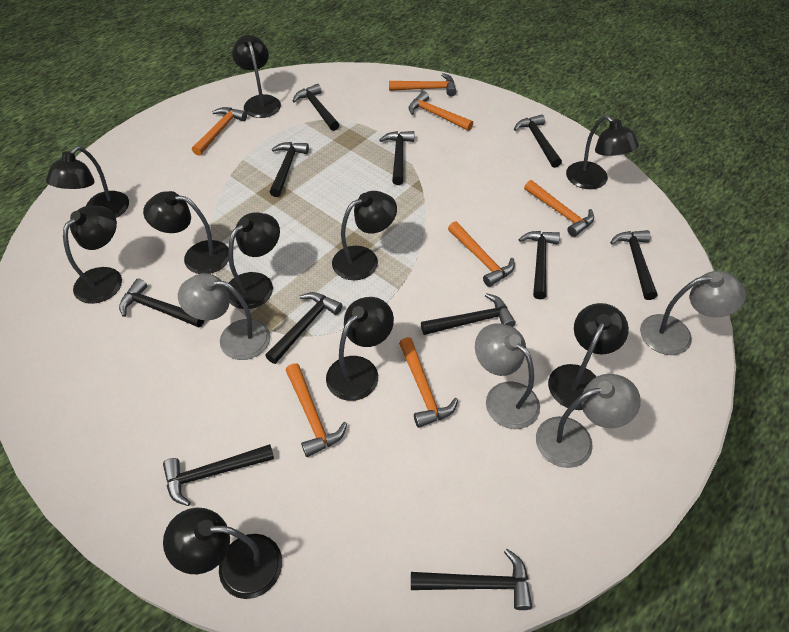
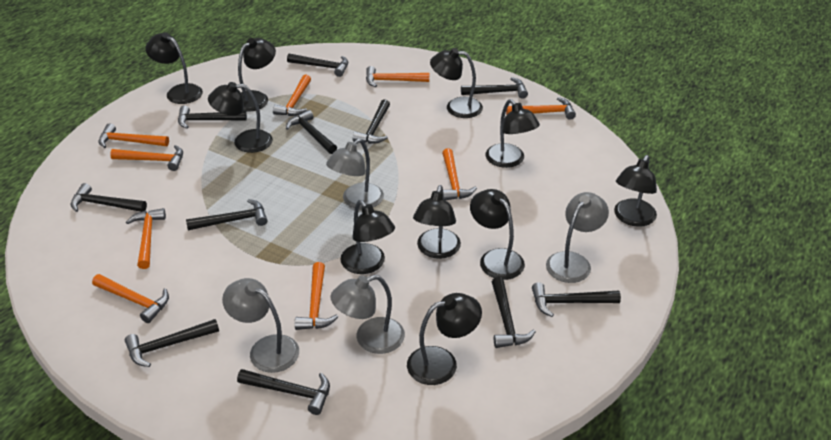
orange hammer: 7 -> 9

